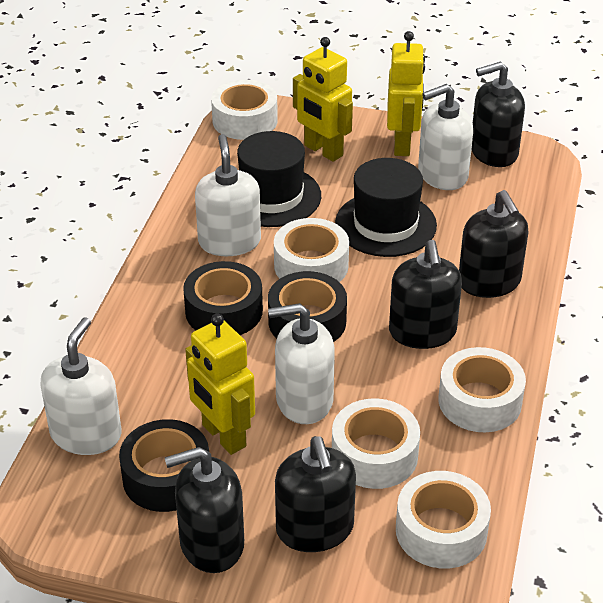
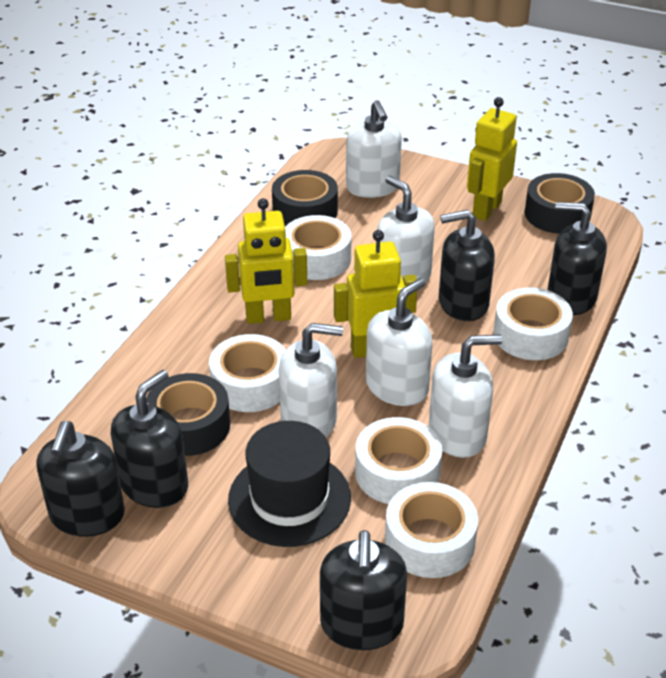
black hat: 2 -> 1
white soap dispenser: 4 -> 5

